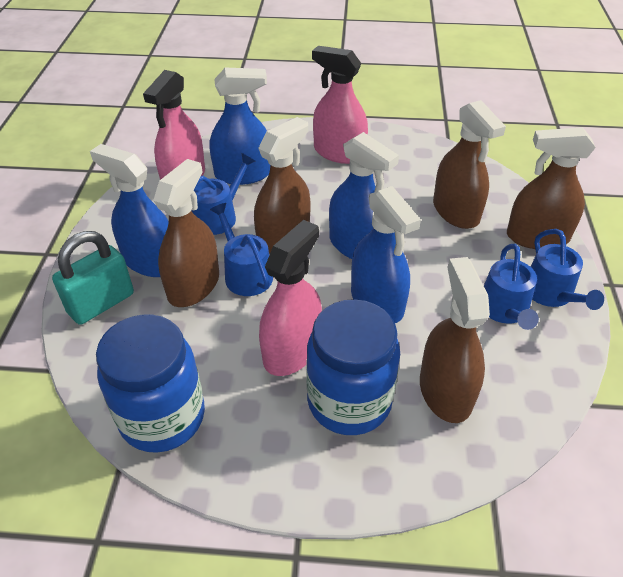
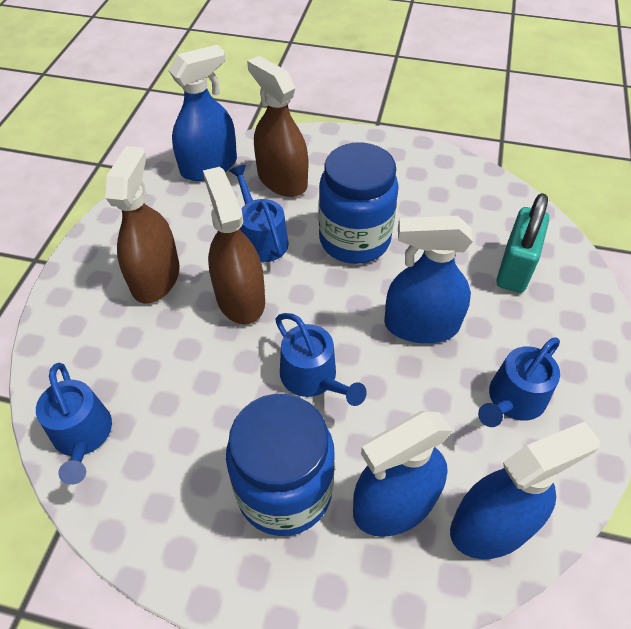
brown spray bottle: 5 -> 3
pink spray bottle: 3 -> 0

